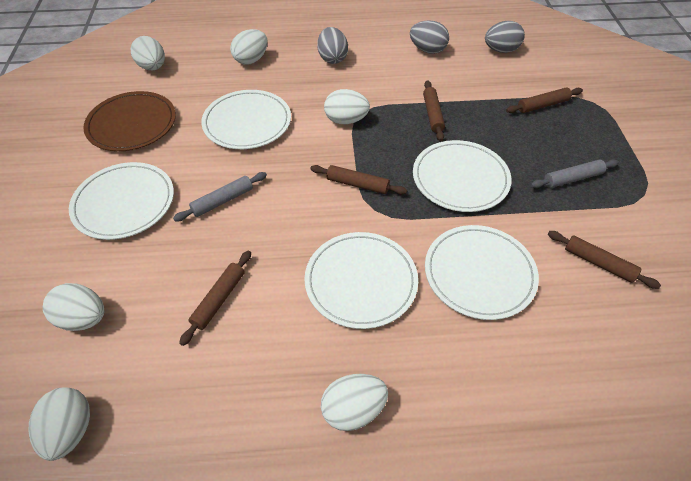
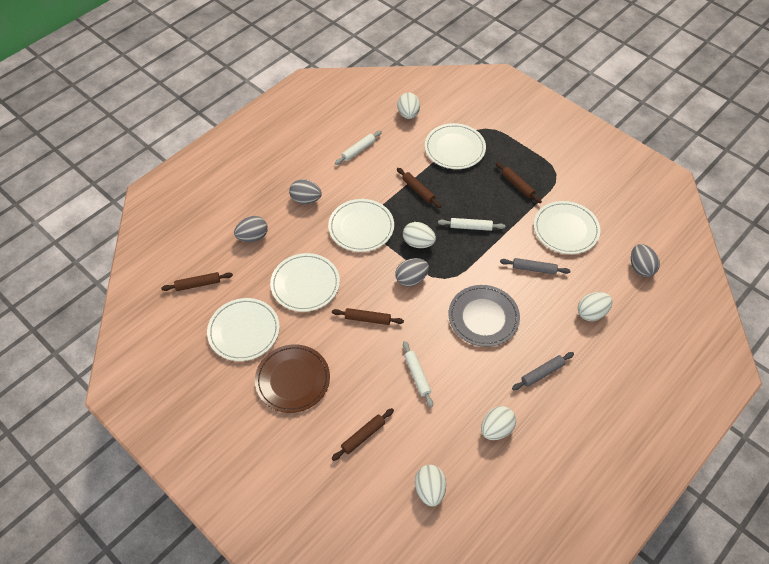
grey egg: 3 -> 4
grey plate: 0 -> 1
white egg: 6 -> 5
white rolling pin: 0 -> 3

